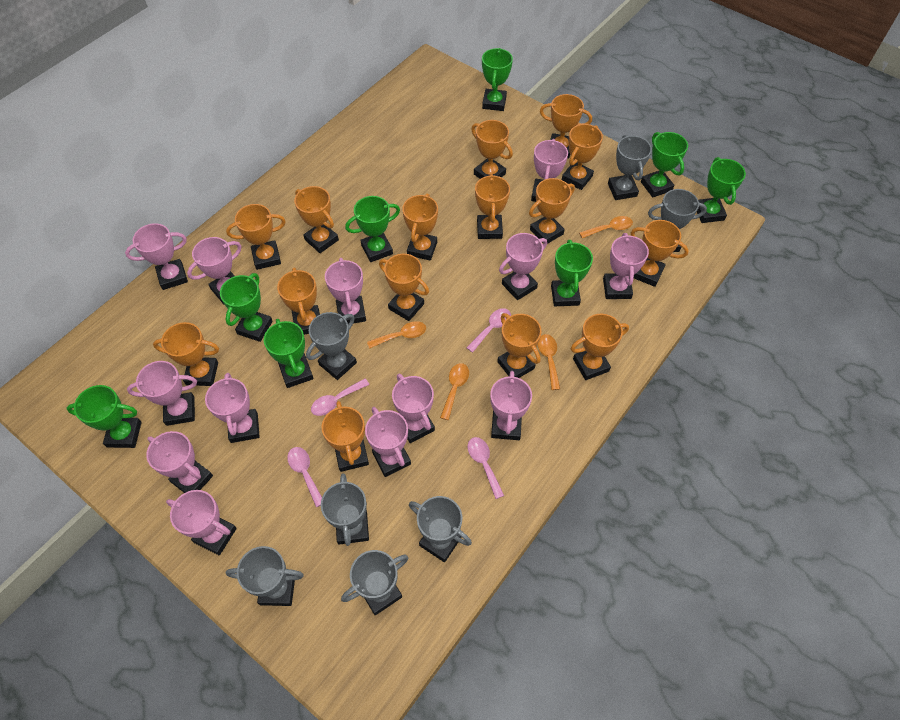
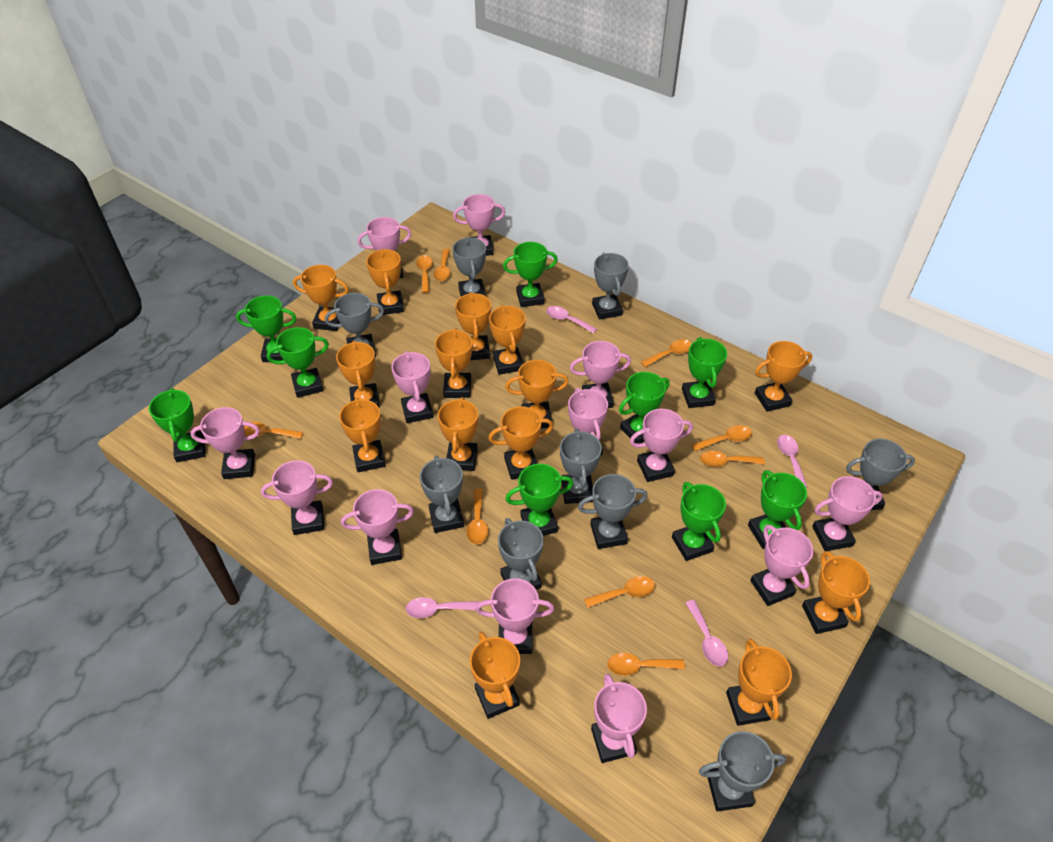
green trophy: 8 -> 9
grey trophy: 7 -> 9
orange spoon: 4 -> 9
orange trophy: 15 -> 14

